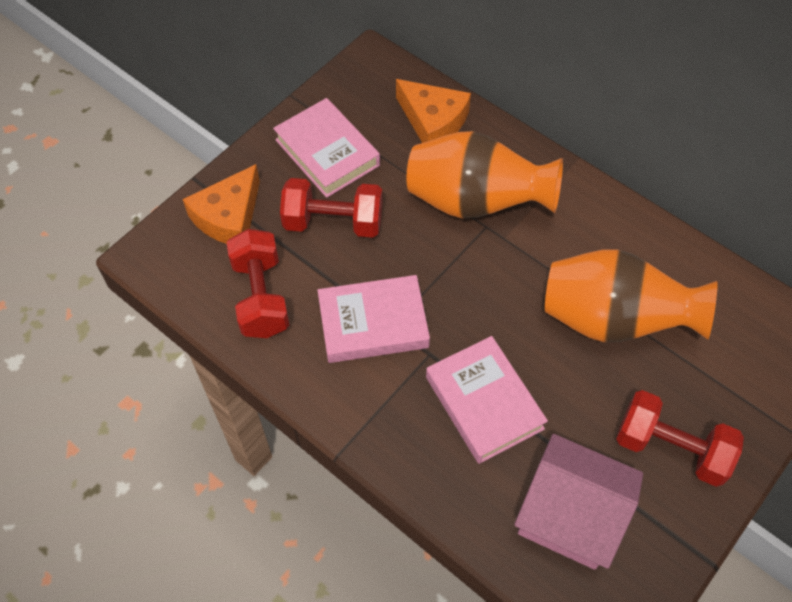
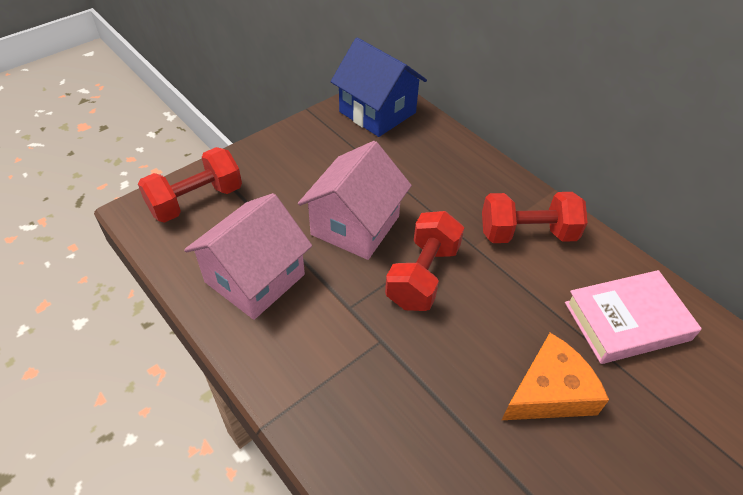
blue house: 0 -> 1
orange cheese: 2 -> 1
orange vase: 2 -> 0
pink book: 3 -> 1
pink house: 1 -> 2

